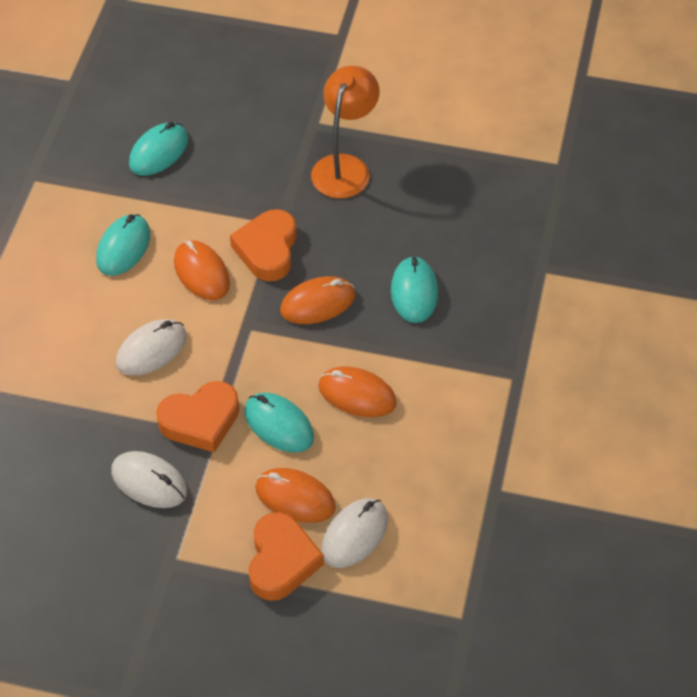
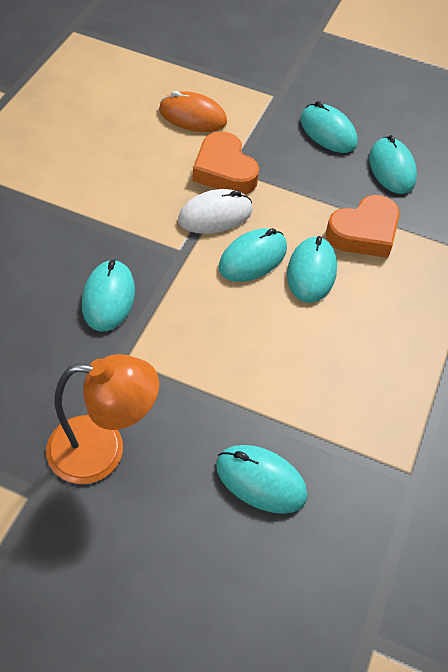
orange heart: 3 -> 2
orange mouse: 4 -> 1
turquoise mouse: 4 -> 6
white mouse: 3 -> 1

